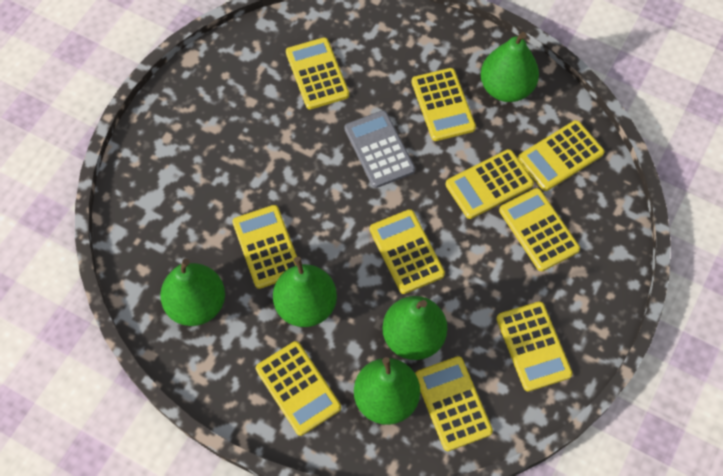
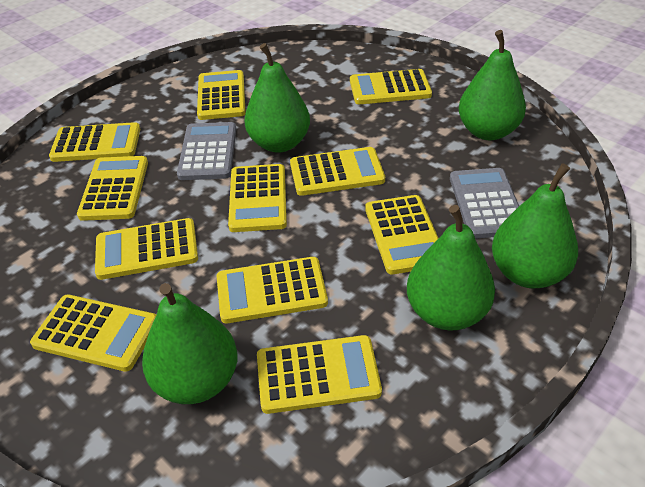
grey calculator: 1 -> 2
yellow calculator: 10 -> 11

